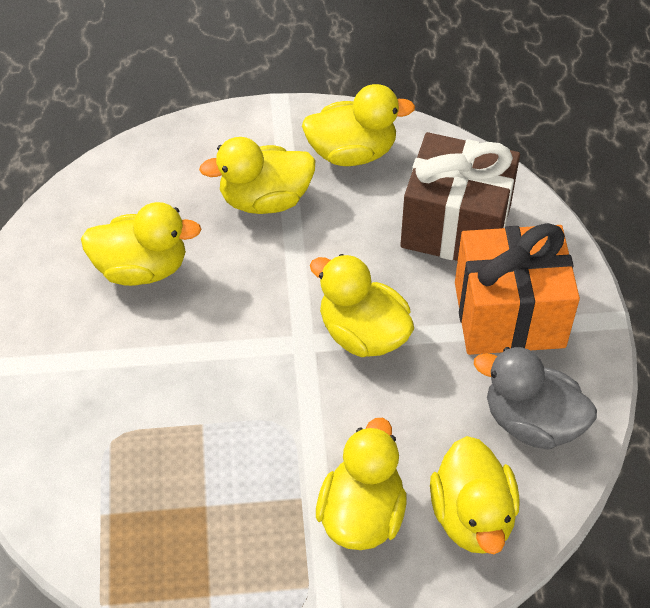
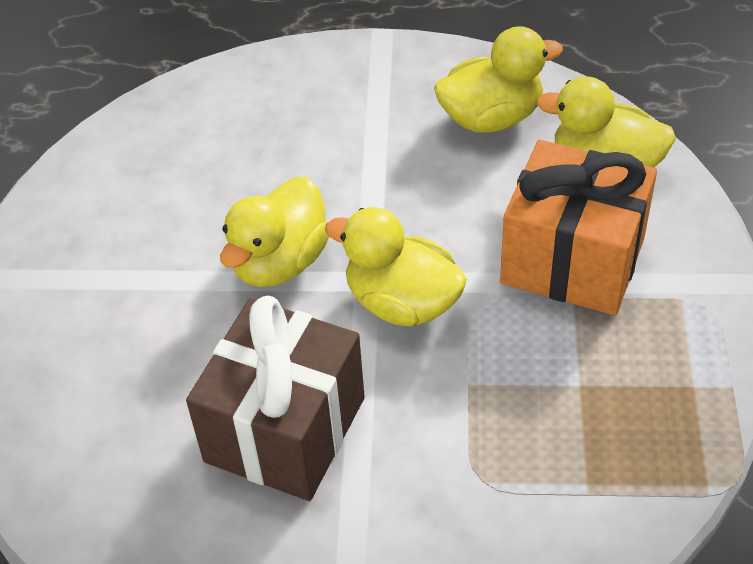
grey duck: 1 -> 0
yellow duck: 6 -> 4

